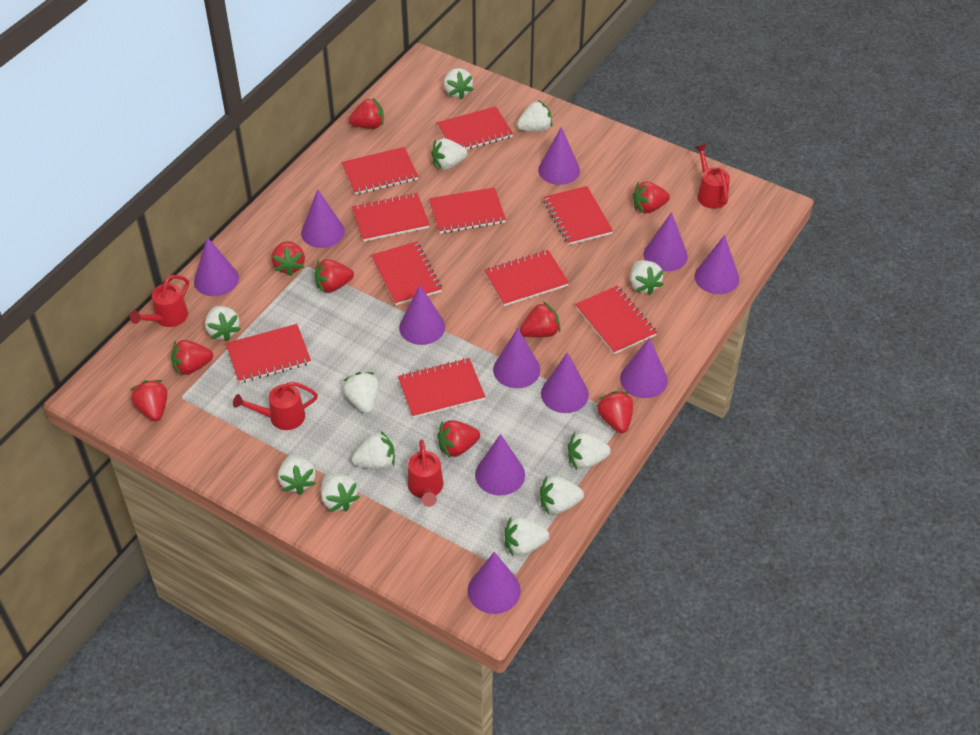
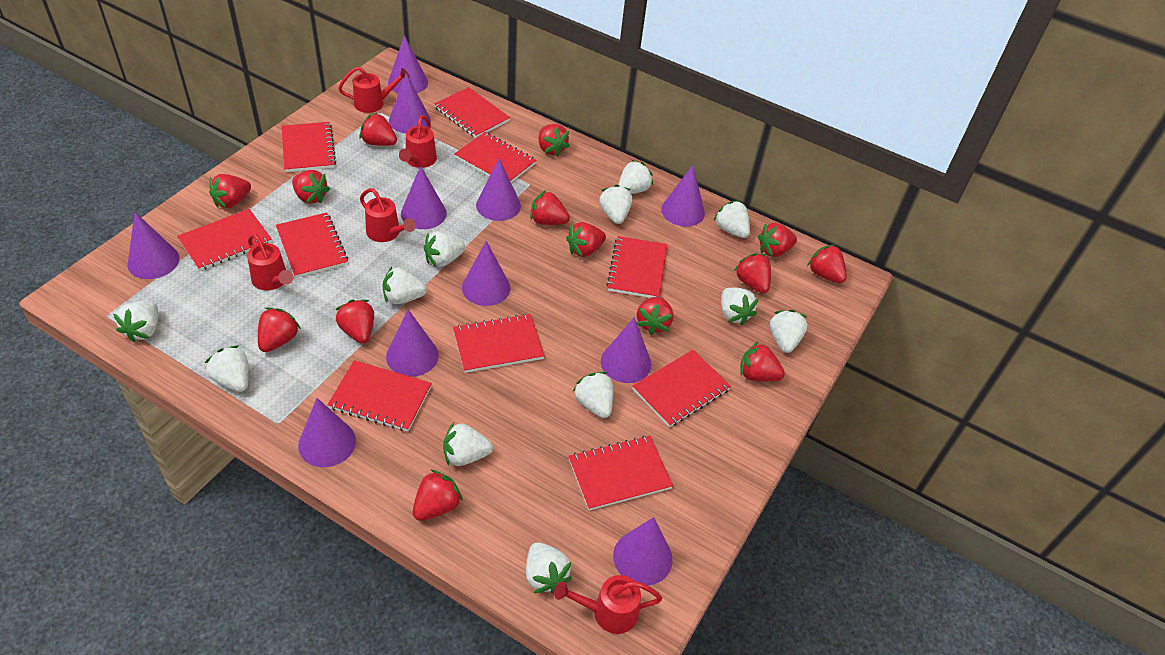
red strawberry: 9 -> 14
red watering can: 4 -> 5

